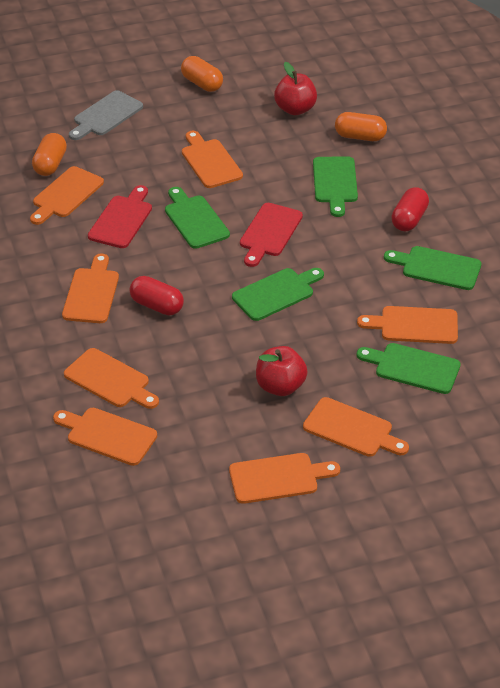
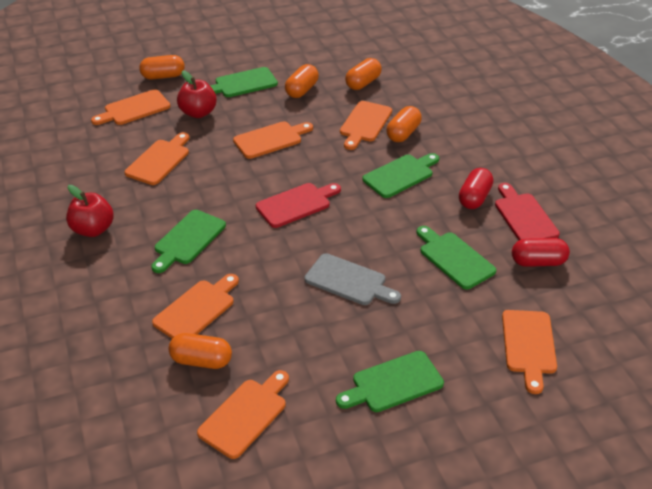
orange capsule: 3 -> 5
orange cutting board: 8 -> 7

